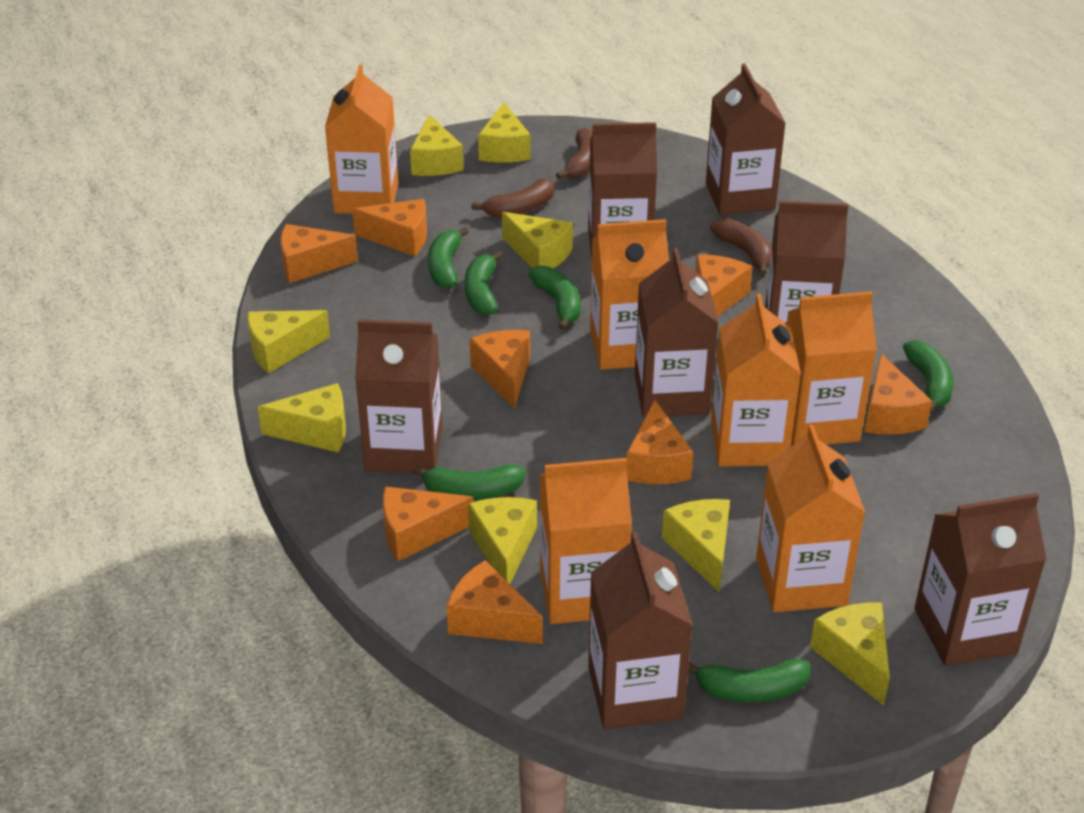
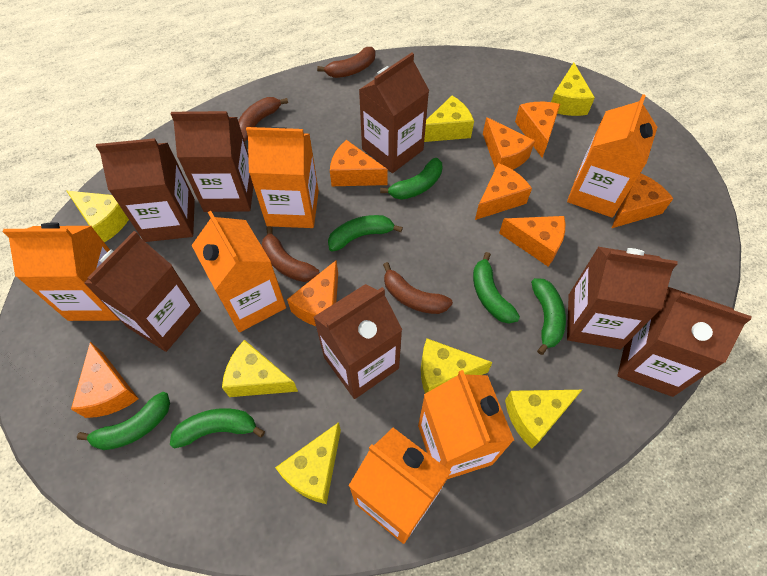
brown banana: 3 -> 4
yellow cheese: 8 -> 7

